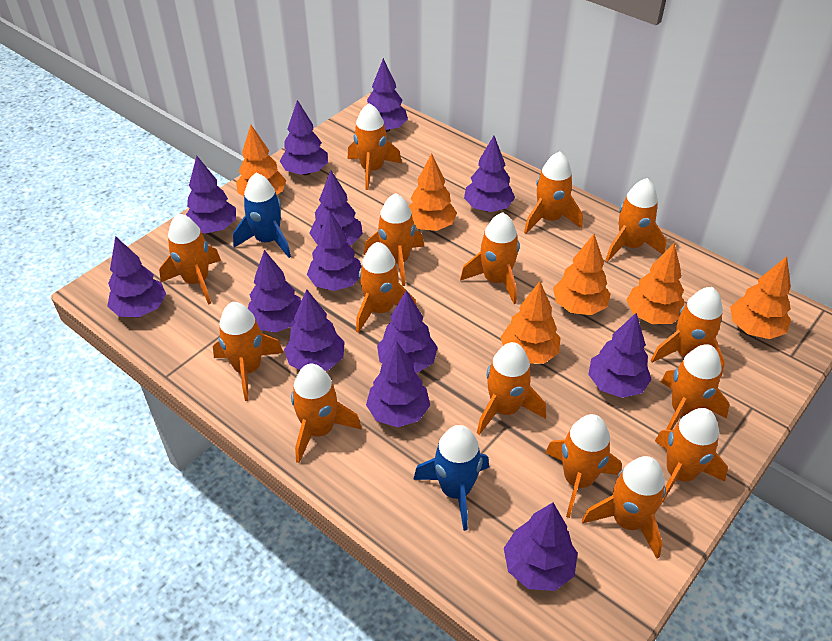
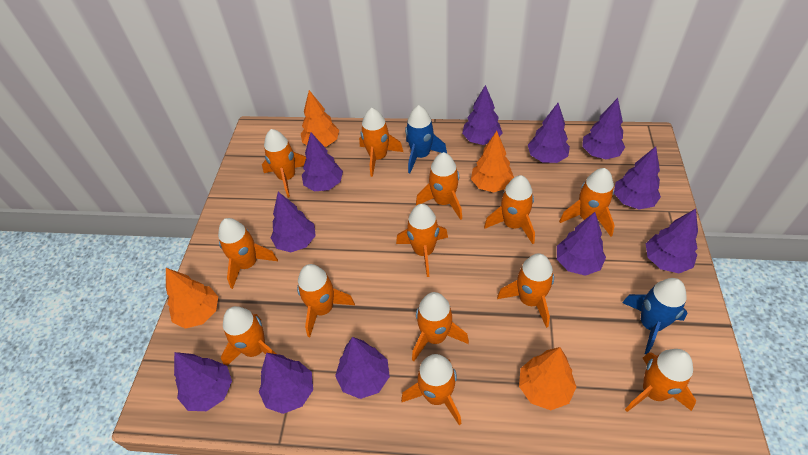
orange rocket: 15 -> 13
orange tree: 6 -> 4
purple tree: 13 -> 11

